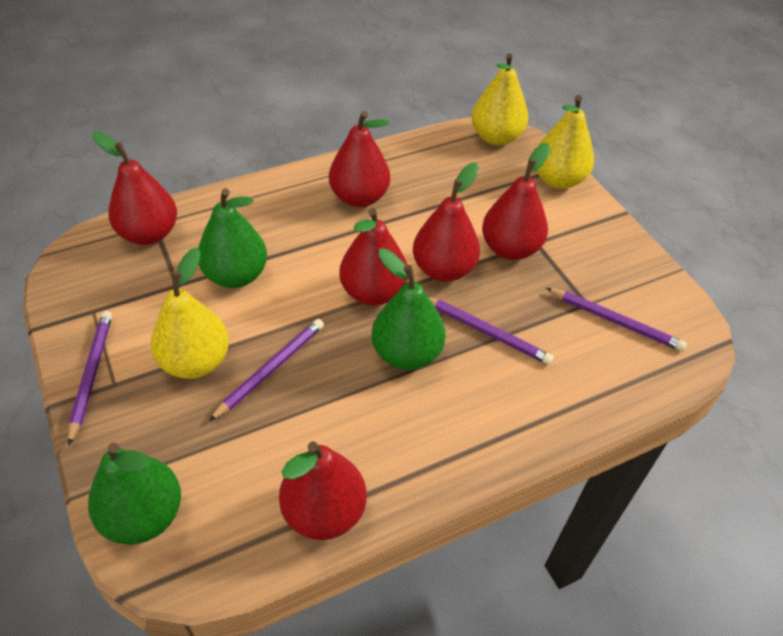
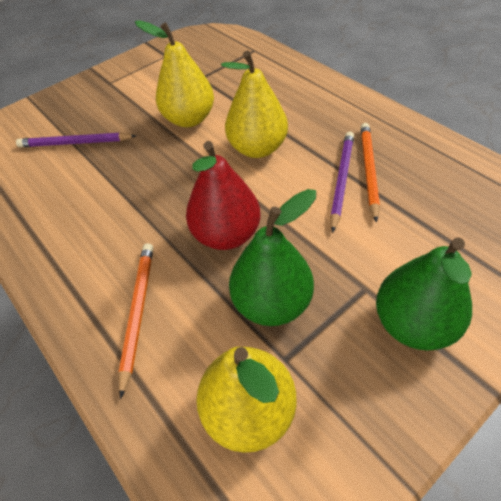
green pear: 3 -> 2
orange pencil: 0 -> 2
purple pencil: 4 -> 2
red pear: 6 -> 1

